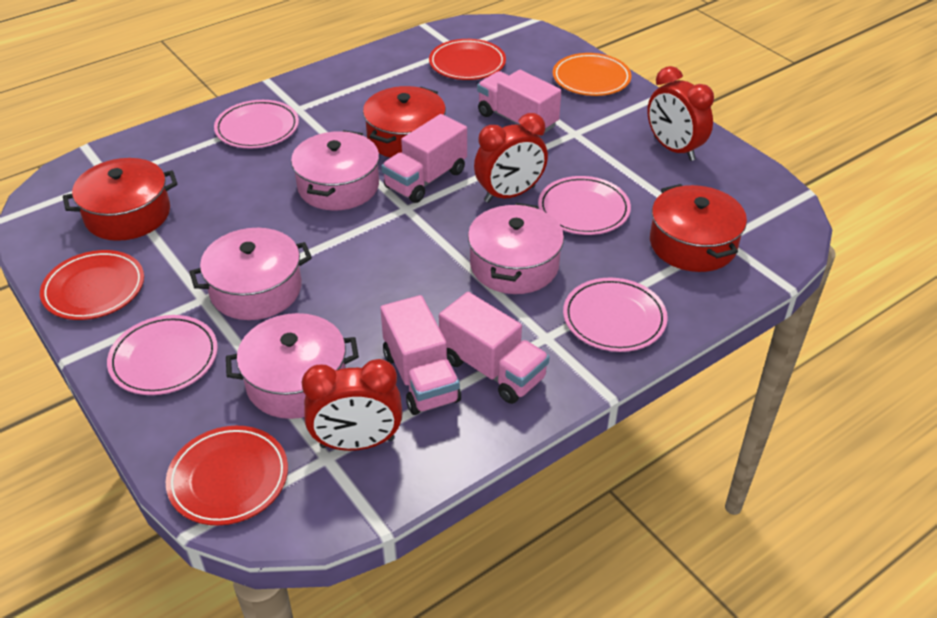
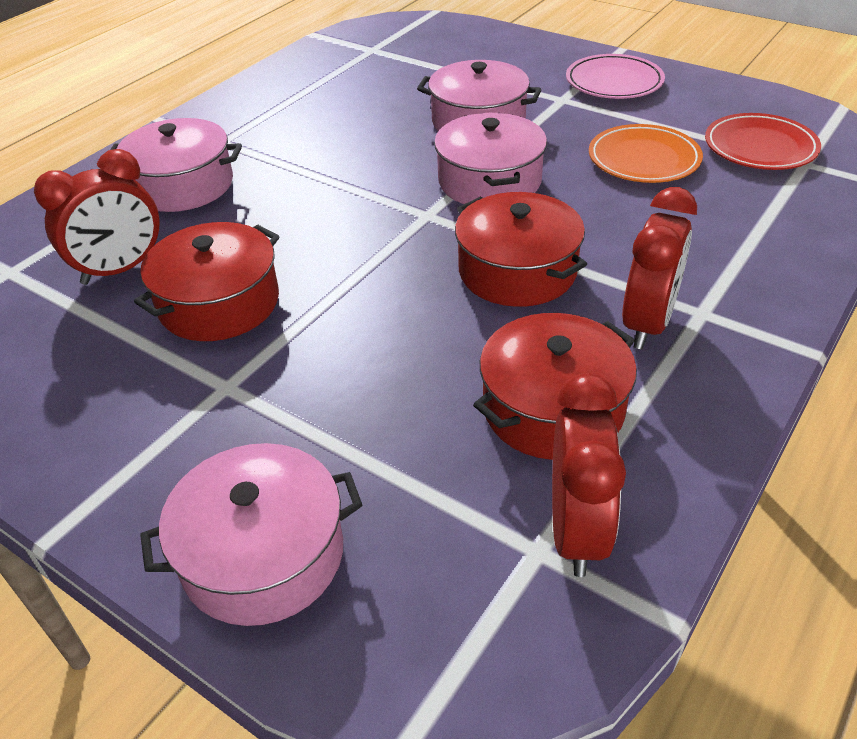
pink plate: 4 -> 1
pink truck: 4 -> 0
red plate: 3 -> 1

